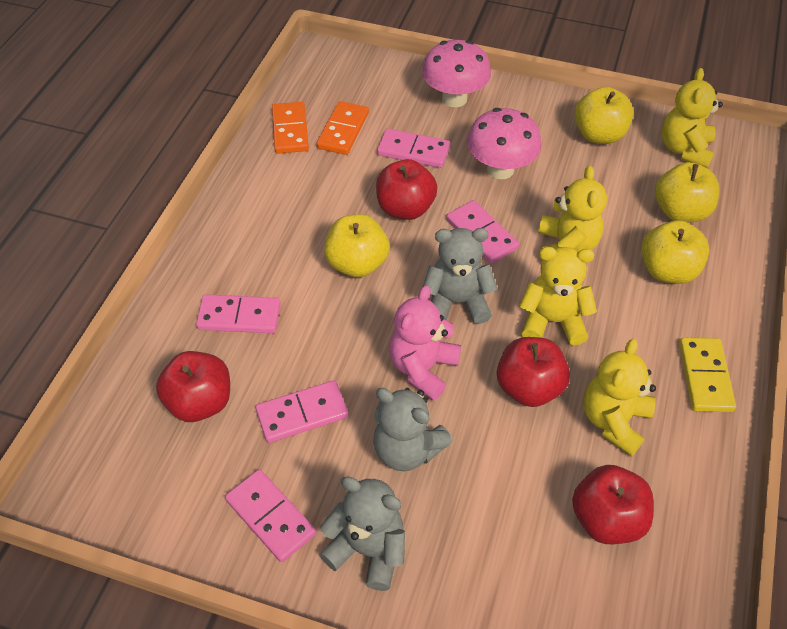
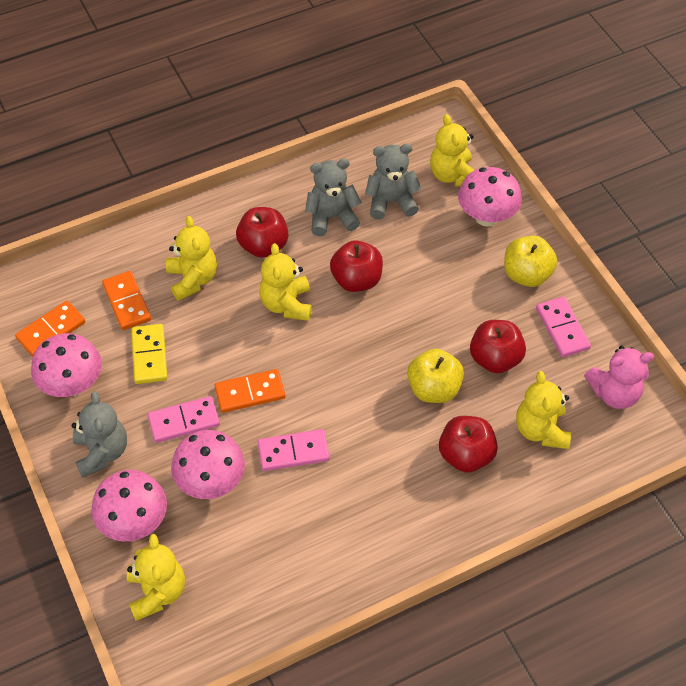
orange domino: 2 -> 3
pink domino: 5 -> 3
pink mushroom: 2 -> 4
yellow apple: 4 -> 2
yellow teddy bear: 4 -> 5

